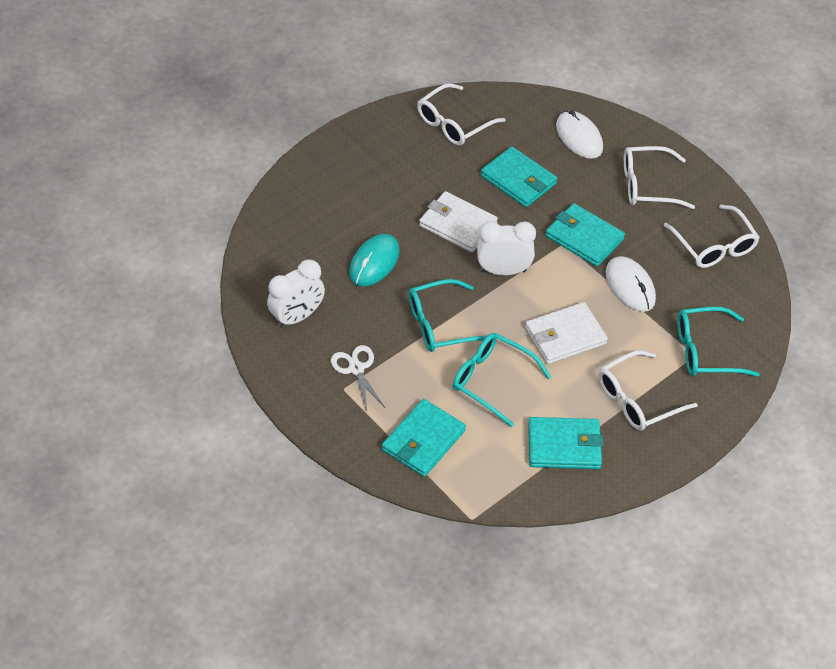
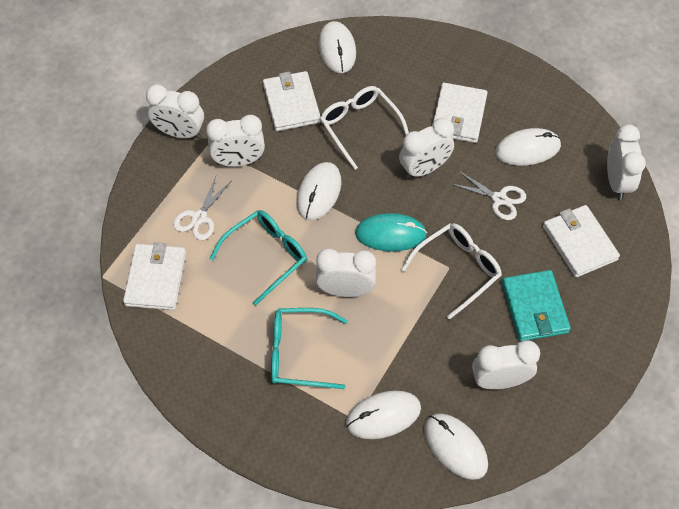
turquoise glasses: 3 -> 2
turquoise wallet: 4 -> 1
white clock: 2 -> 6
white glasses: 4 -> 2
white mouse: 2 -> 5
white scissors: 1 -> 2
white wallet: 2 -> 4

